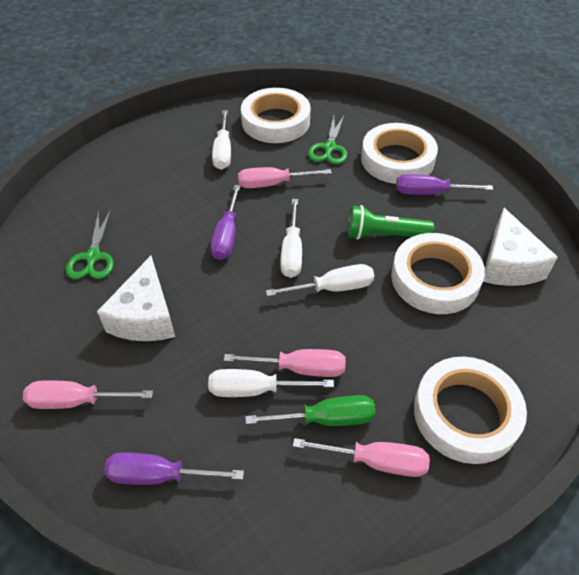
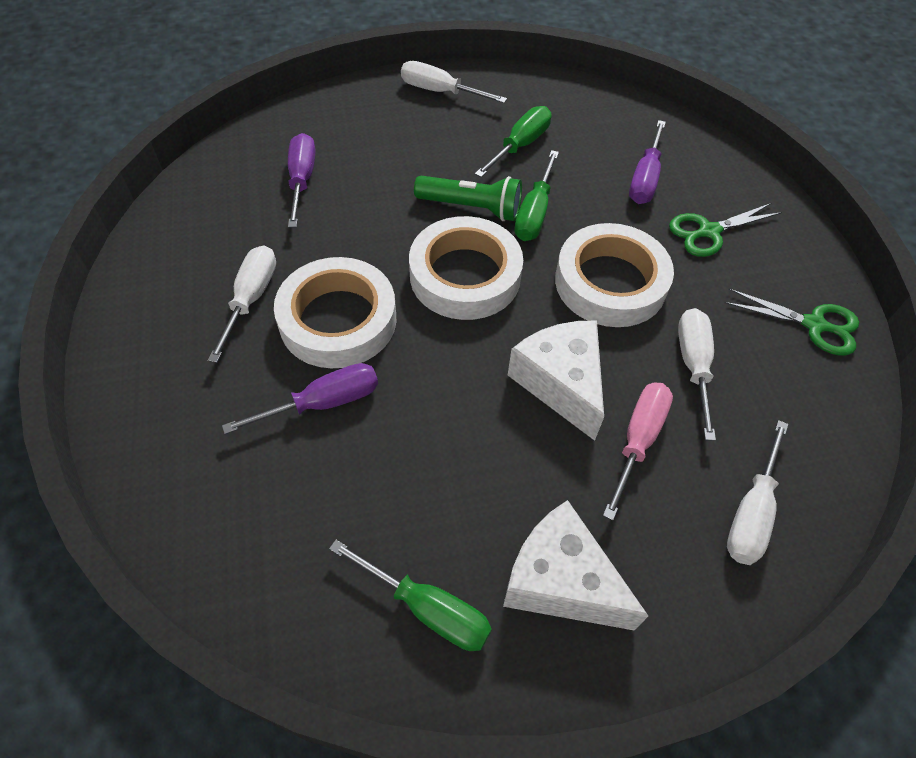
green screwdriver: 1 -> 3
pink screwdriver: 4 -> 1
white tape: 4 -> 3

